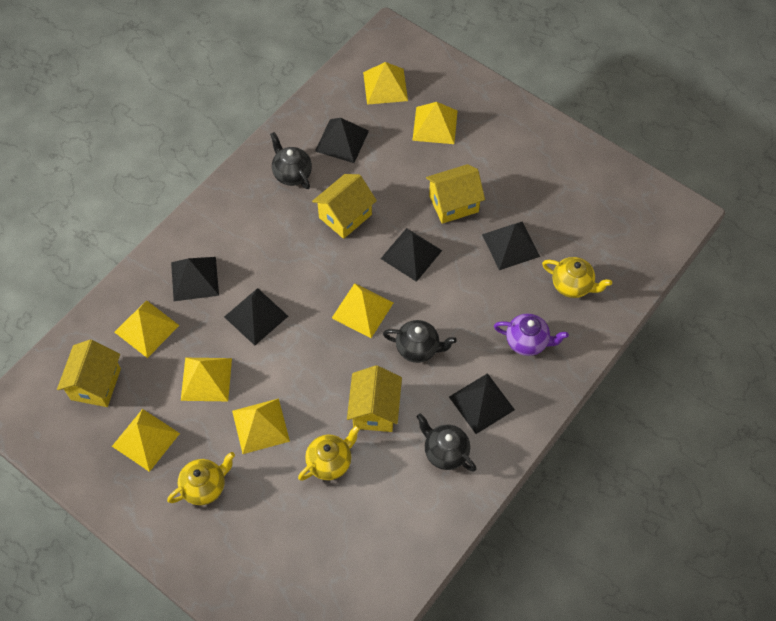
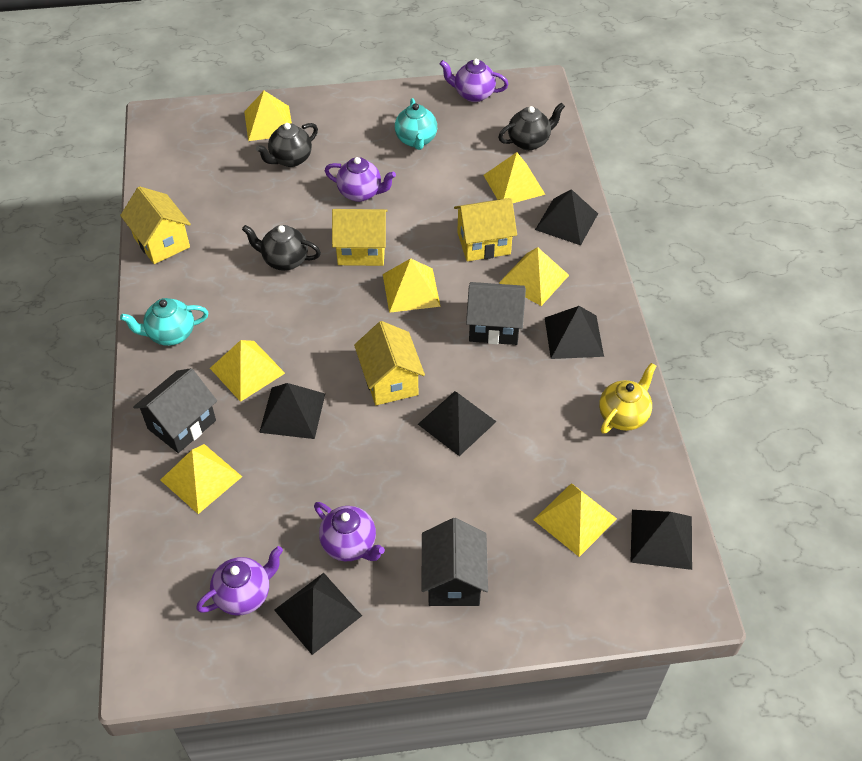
black house: 0 -> 3
purple teapot: 1 -> 4
turquoise teapot: 0 -> 2
yellow teapot: 3 -> 1

